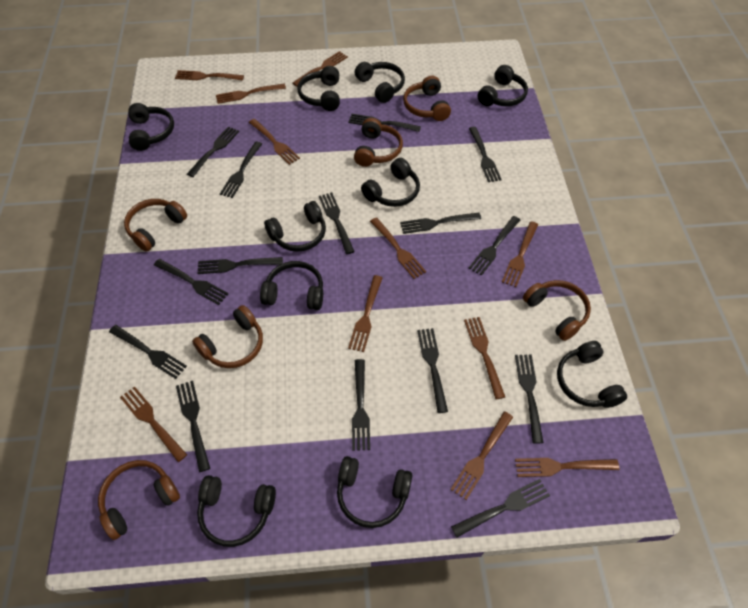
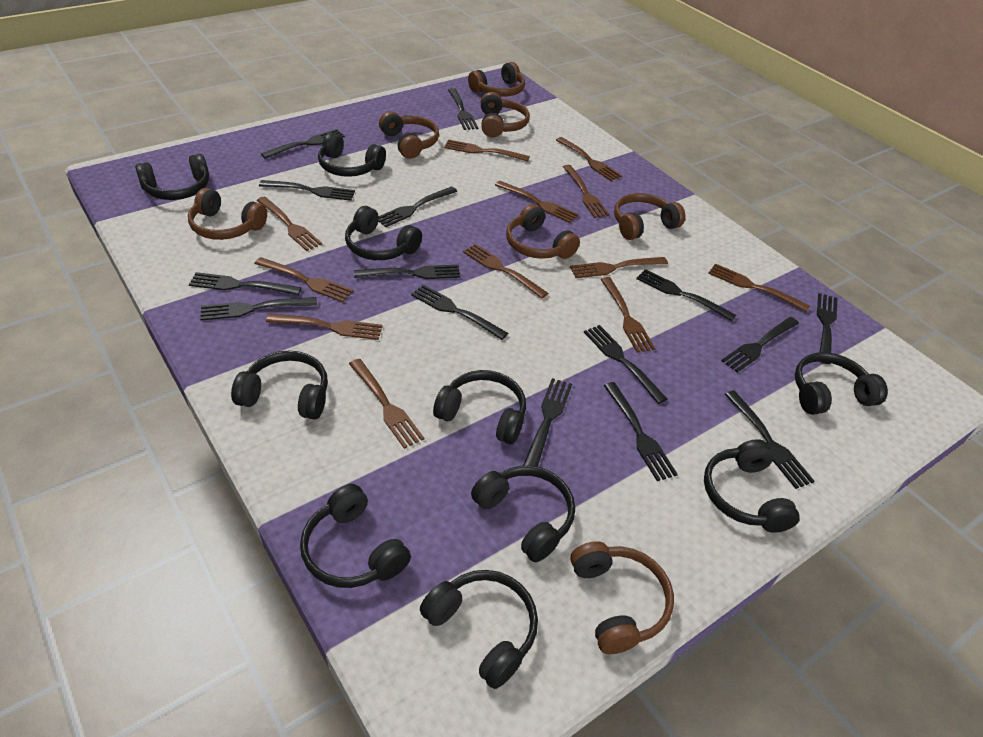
brown fork: 11 -> 12
brown headphones: 6 -> 7

